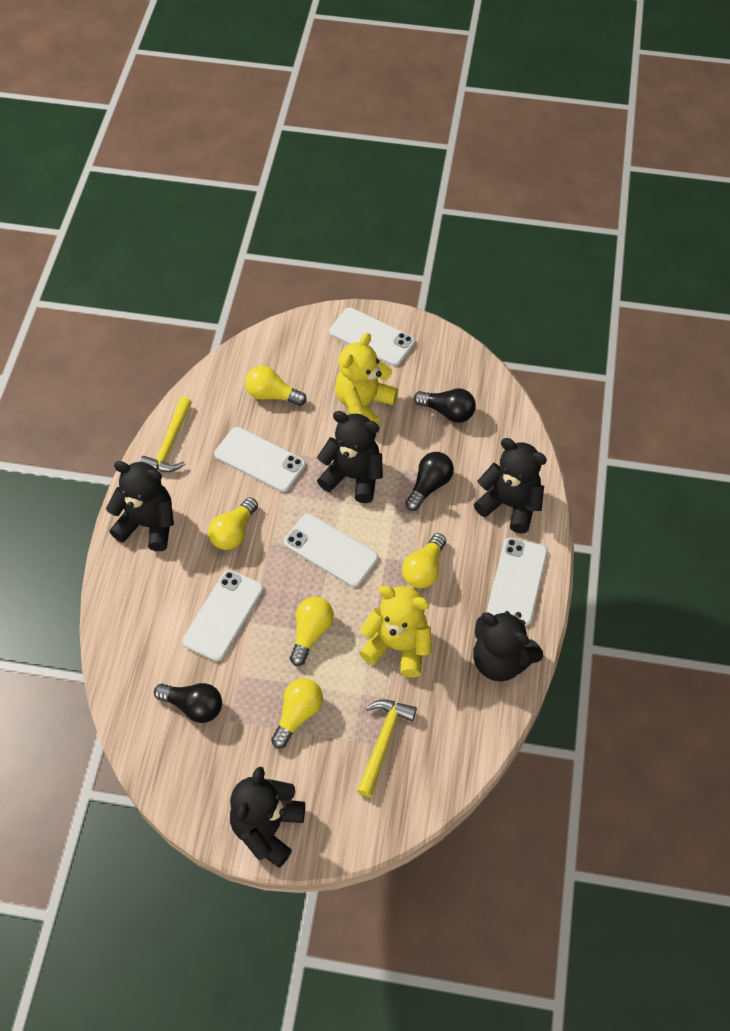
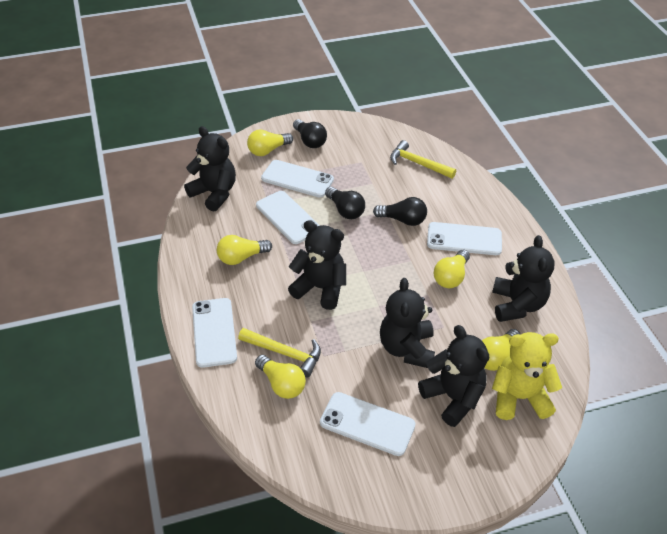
yellow teddy bear: 2 -> 1

